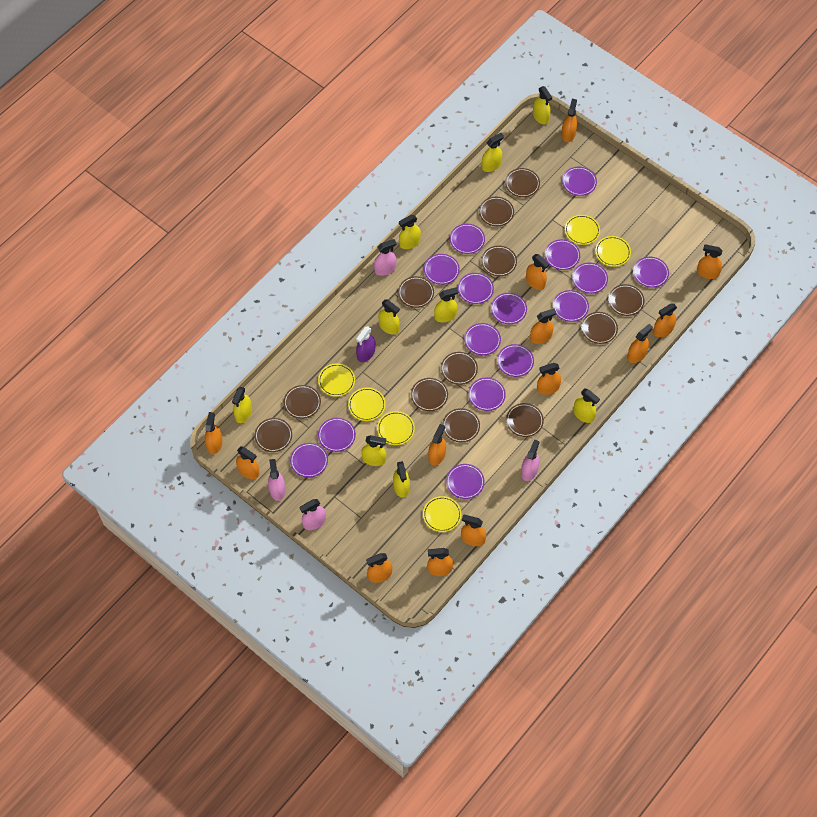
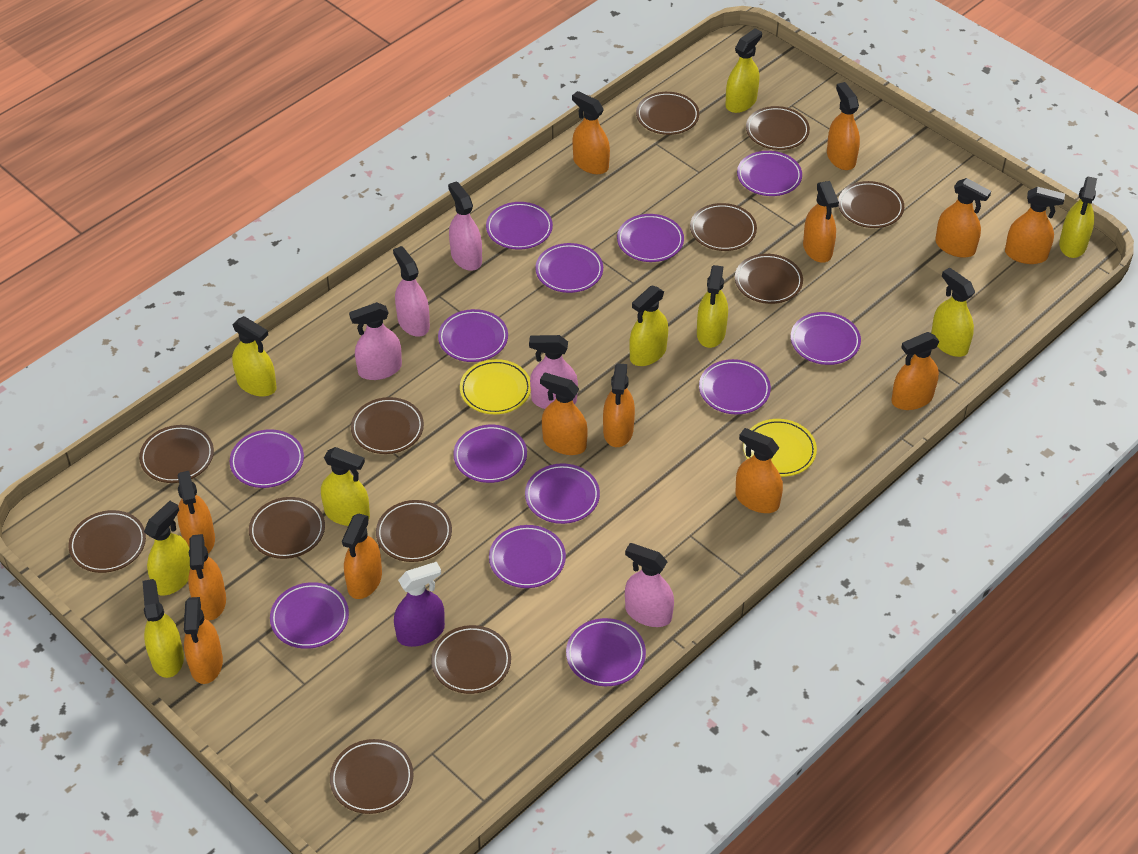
pink spray bottle: 4 -> 5
purple plate: 15 -> 13
yellow plate: 6 -> 2

